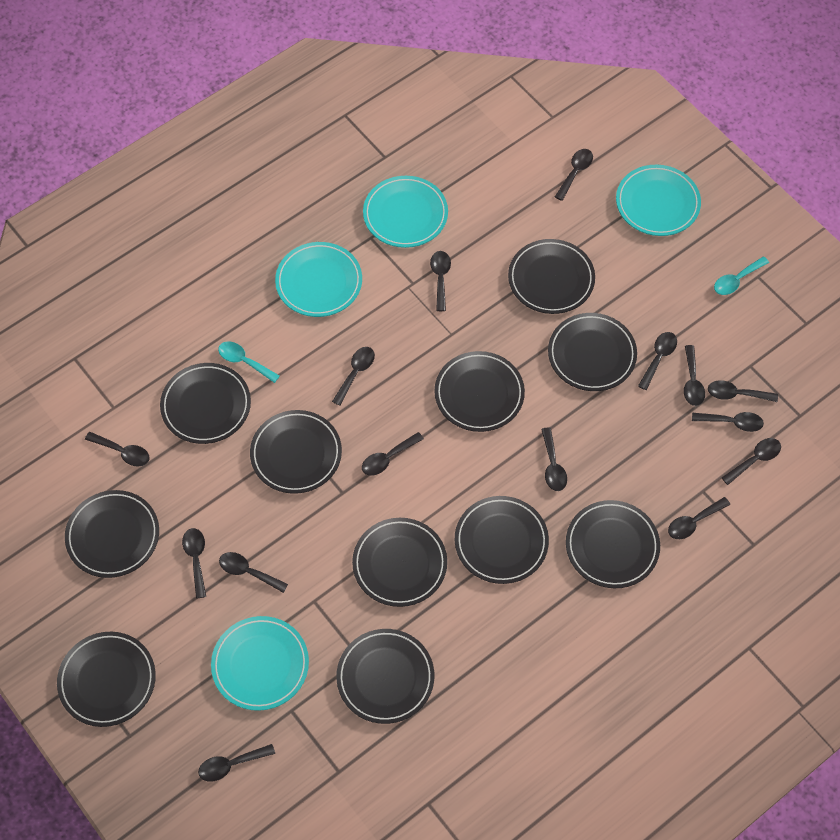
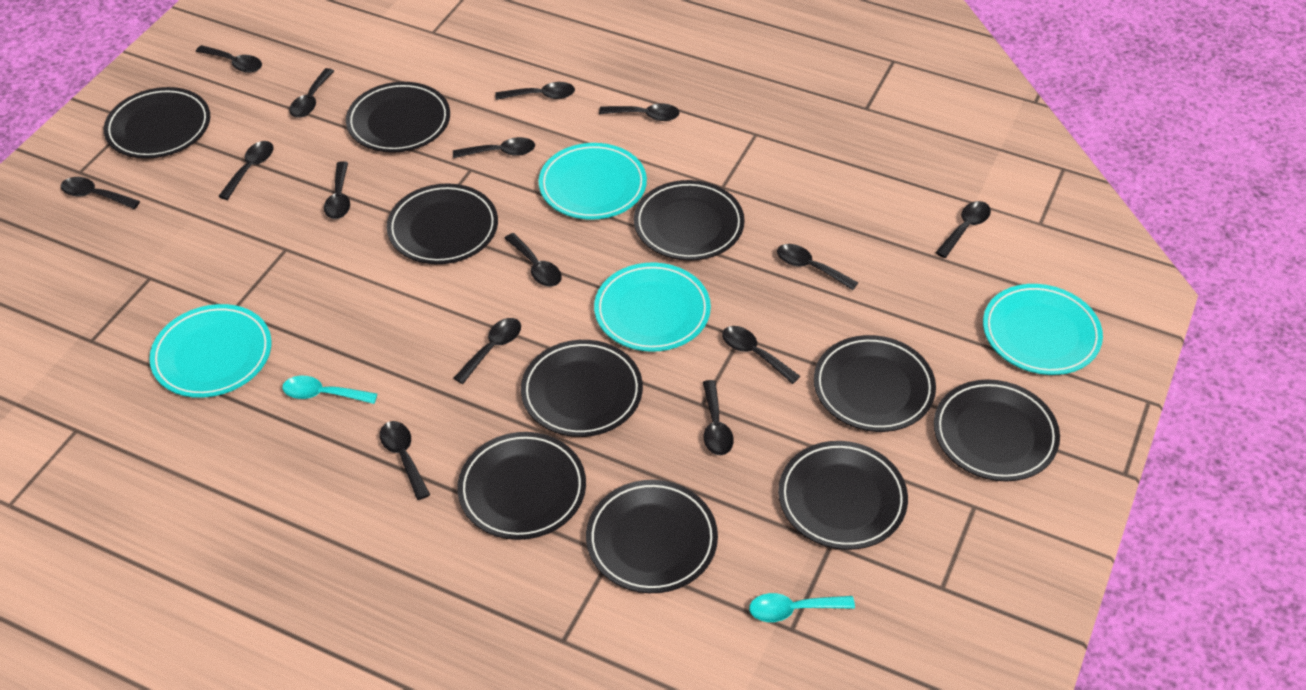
black plate: 11 -> 10

